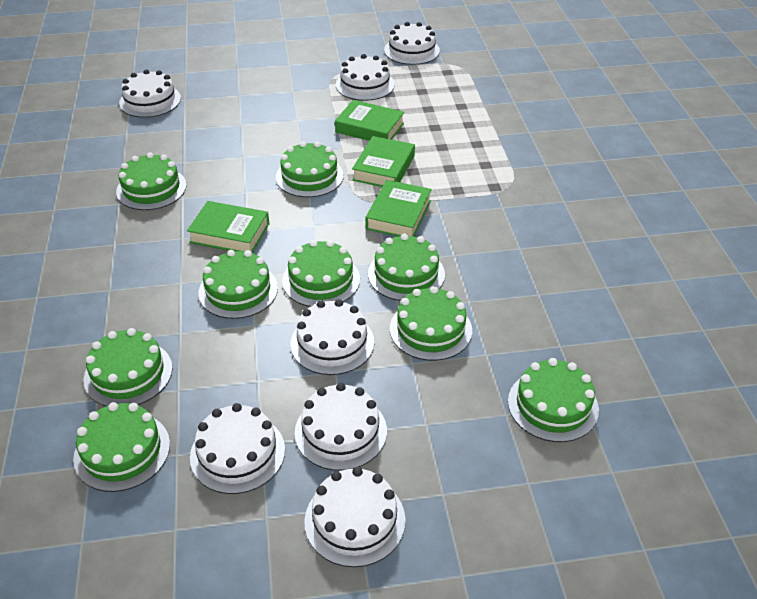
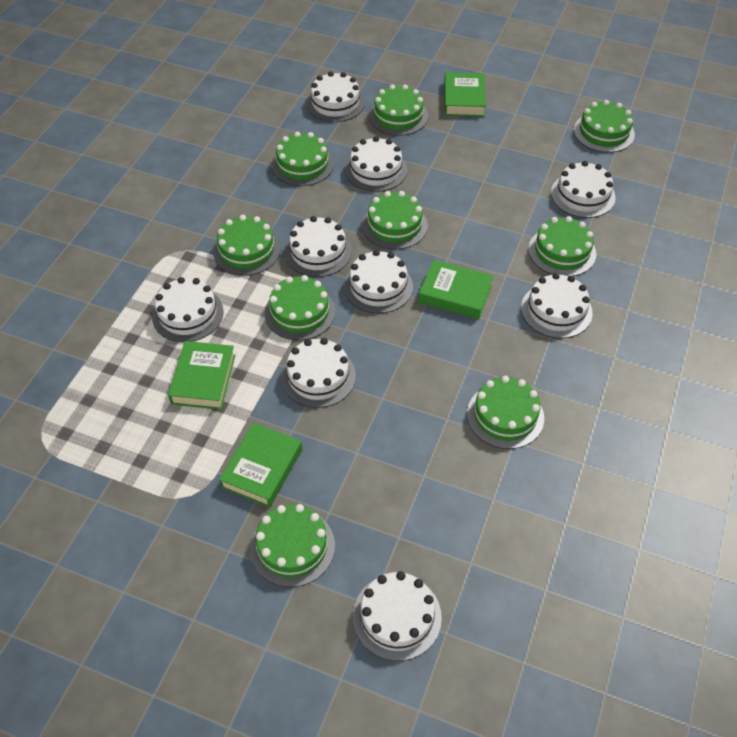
white cake: 7 -> 9

